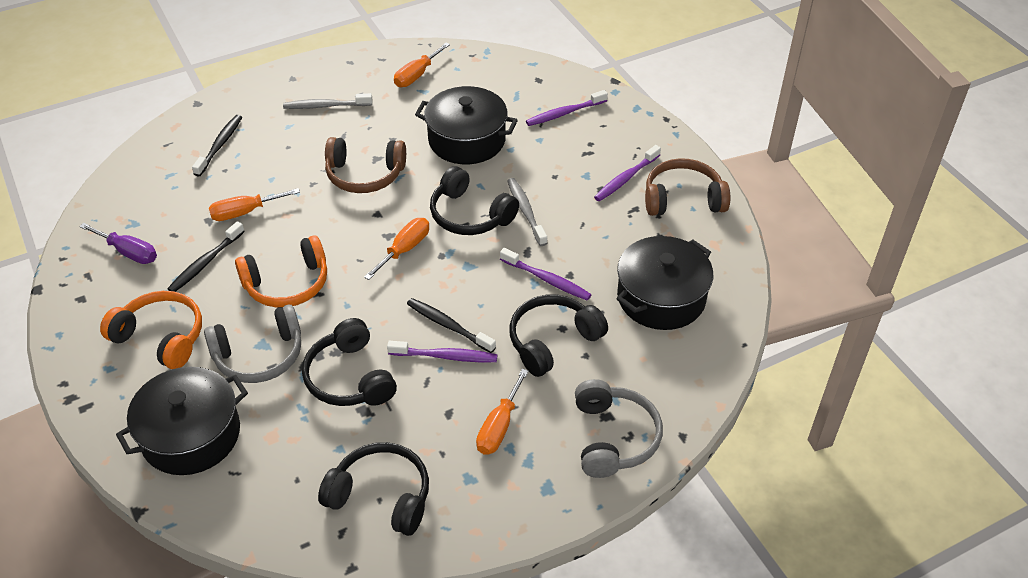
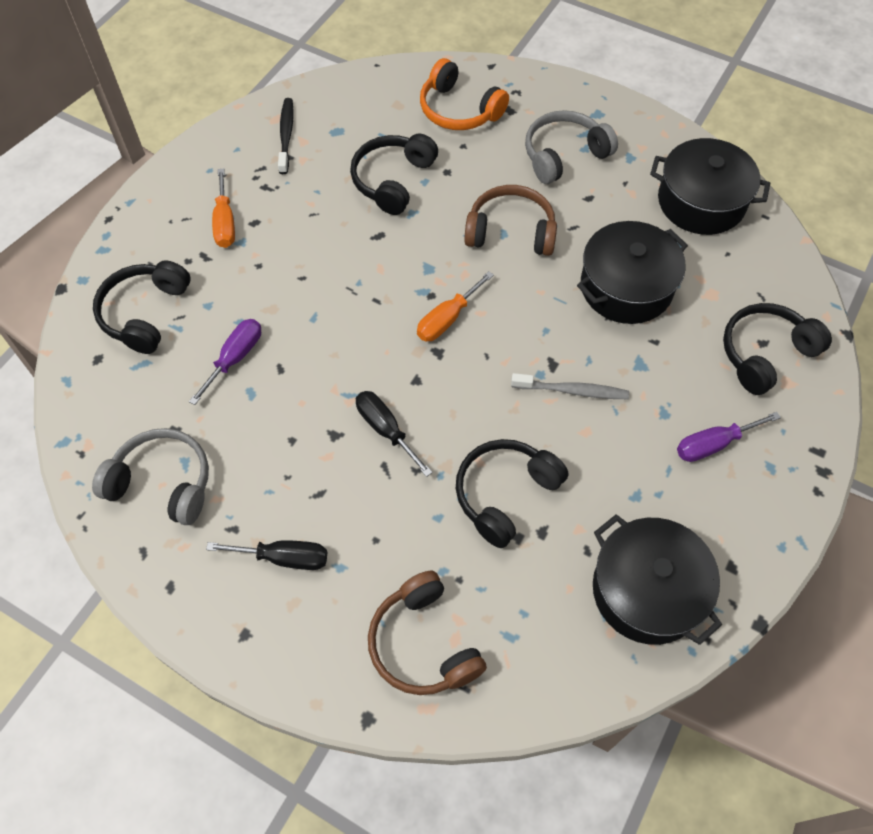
black screwdriver: 0 -> 2
black toothbrush: 3 -> 1
grey toothbrush: 2 -> 1
orange headphones: 2 -> 1
orange screwdriver: 4 -> 2
purple screwdriver: 1 -> 2
purple toothbrush: 4 -> 0

